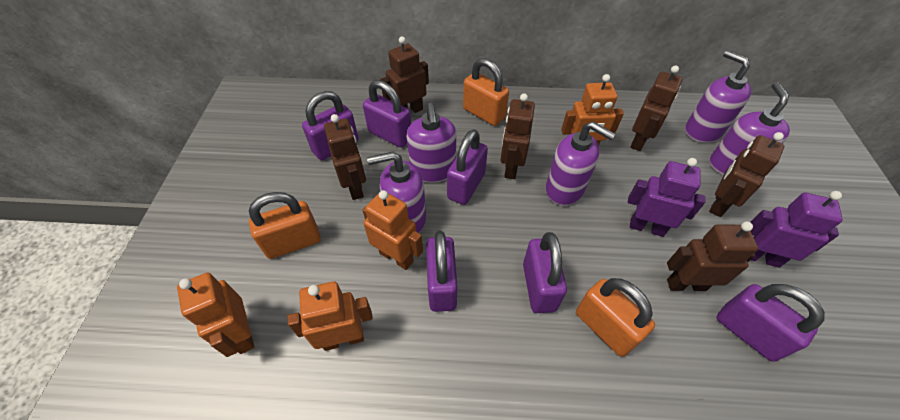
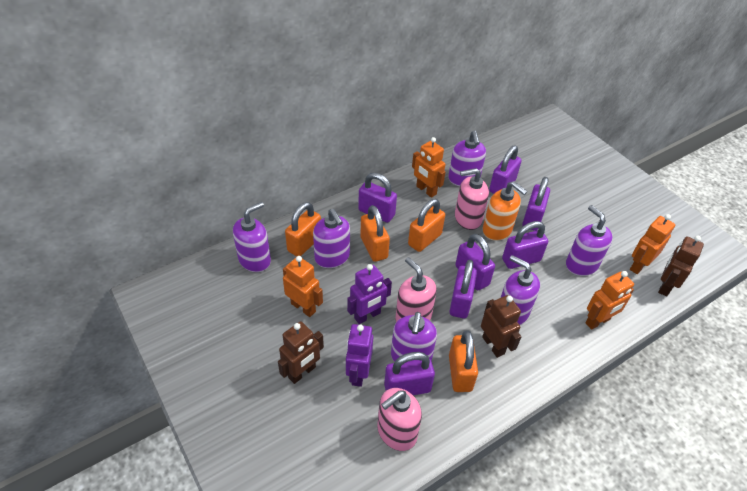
brown robot: 6 -> 3
orange padlock: 3 -> 4
orange soap dispenser: 0 -> 1
pink soap dispenser: 0 -> 3
purple padlock: 6 -> 7
purple soap dispenser: 5 -> 6

